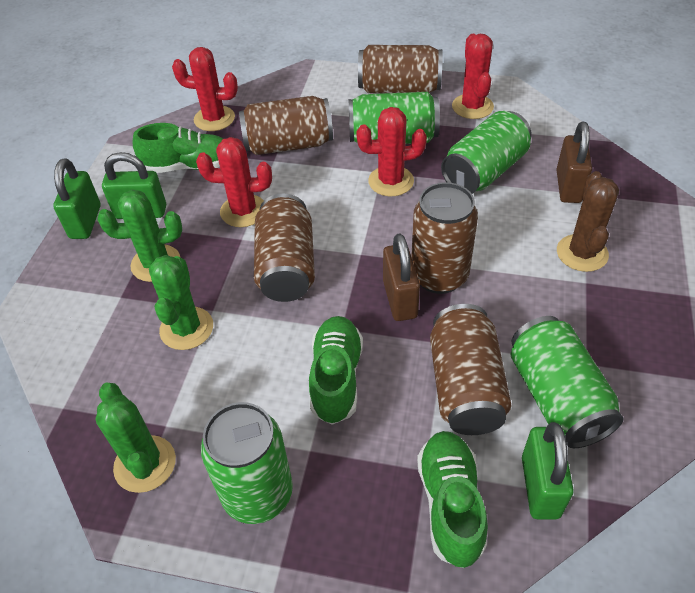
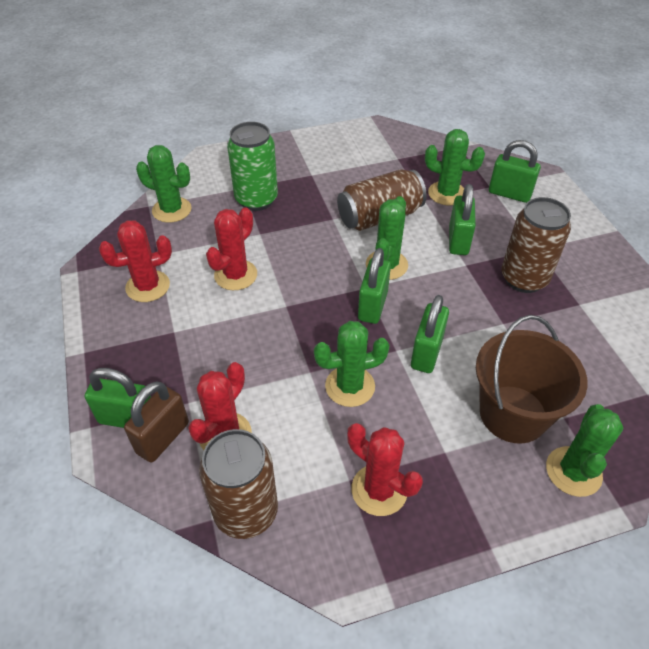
brown bucket: 0 -> 1
brown cactus: 1 -> 0
brown can: 5 -> 3
brown padlock: 2 -> 1
green cactus: 3 -> 5
green can: 4 -> 1
green padlock: 3 -> 5
green shoe: 3 -> 0

